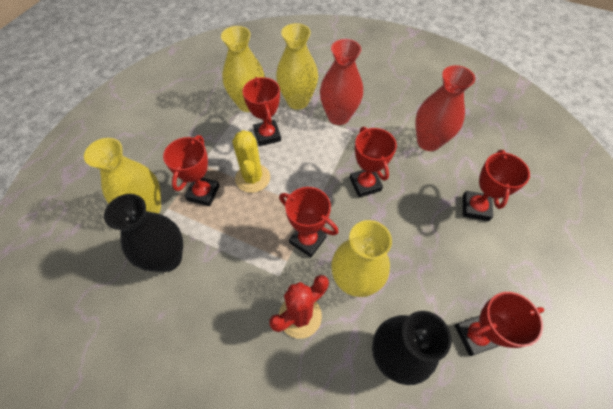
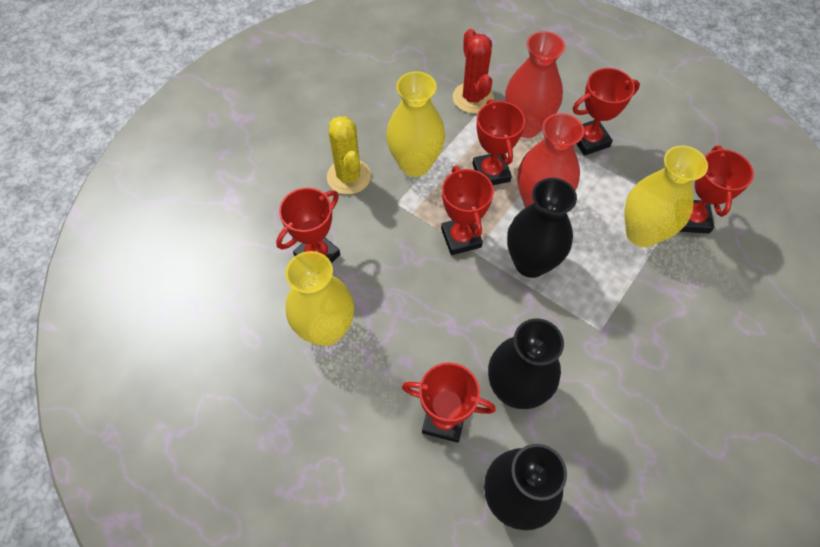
black vase: 2 -> 3
yellow vase: 4 -> 3

